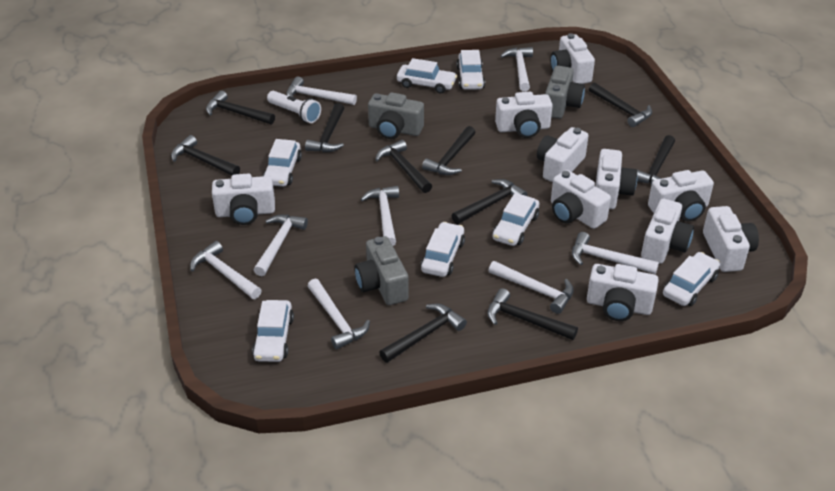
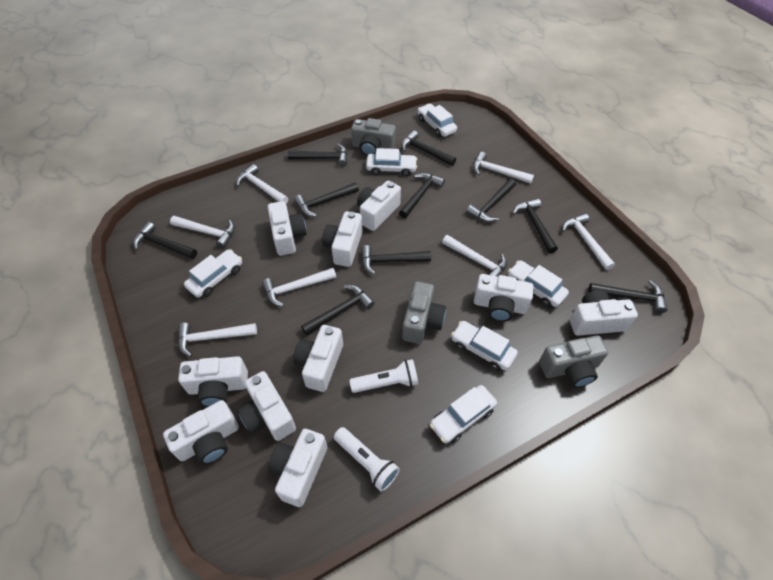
white car: 7 -> 6
white flashlight: 1 -> 2
white hammer: 8 -> 7

